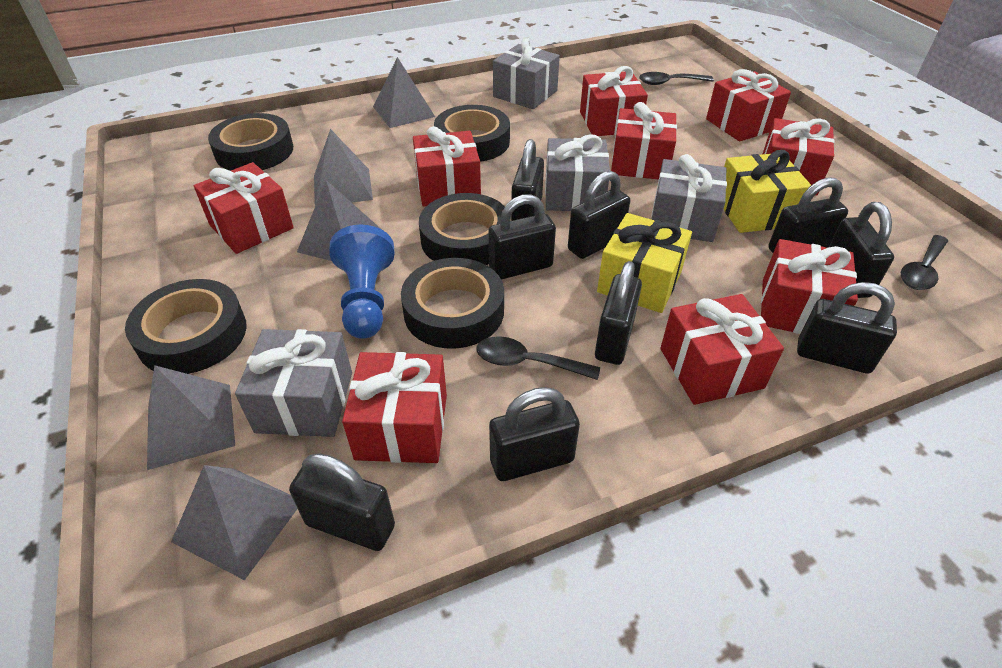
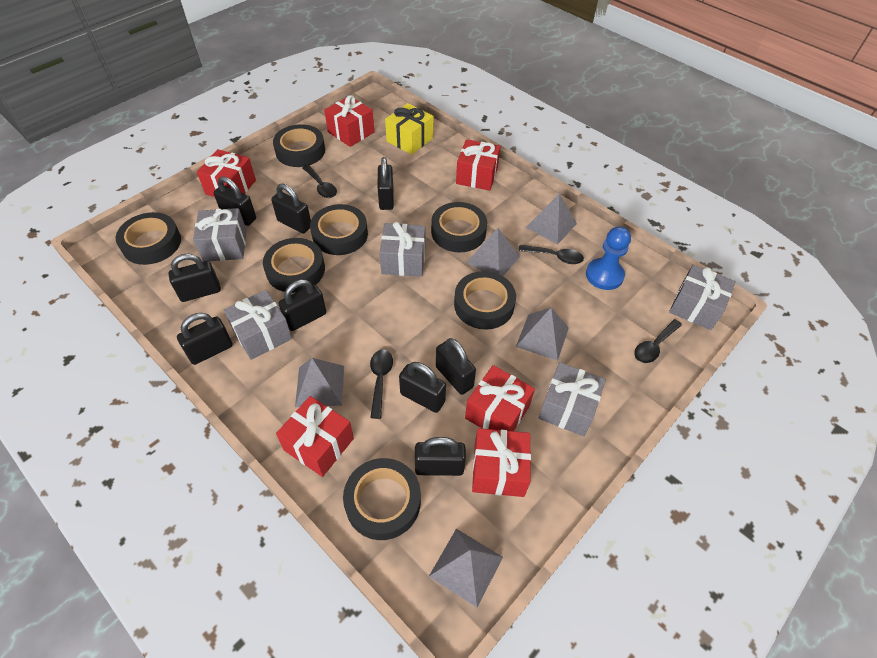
black spoon: 3 -> 4
black tape: 5 -> 7
grey gift: 4 -> 5
red gift: 9 -> 6
yellow gift: 2 -> 1

